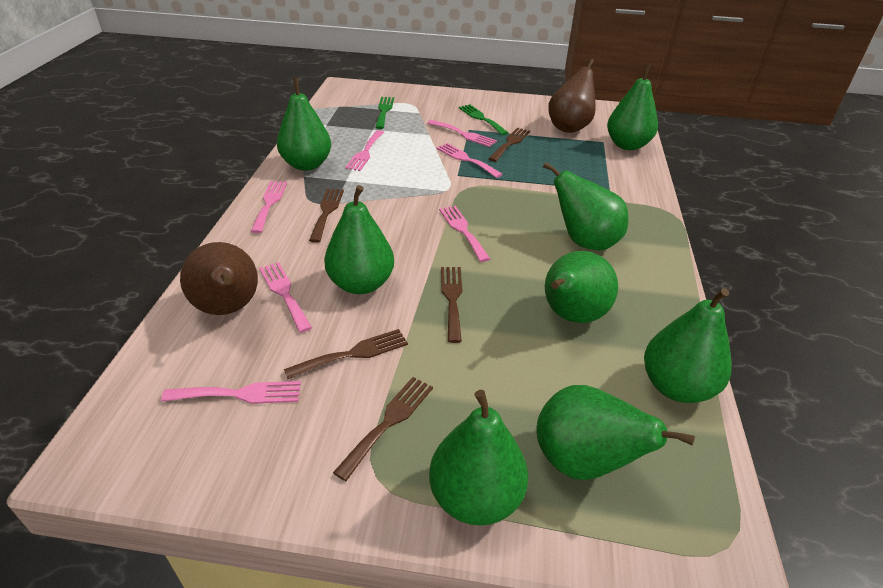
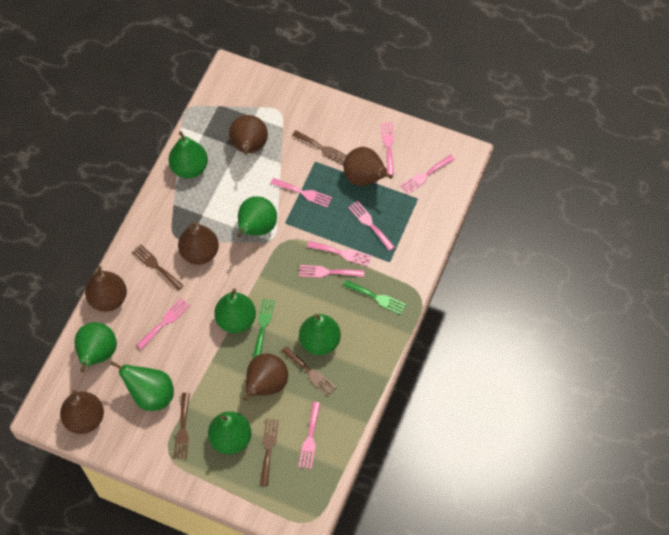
brown pear: 2 -> 6
green pear: 8 -> 7
pink fork: 7 -> 8

